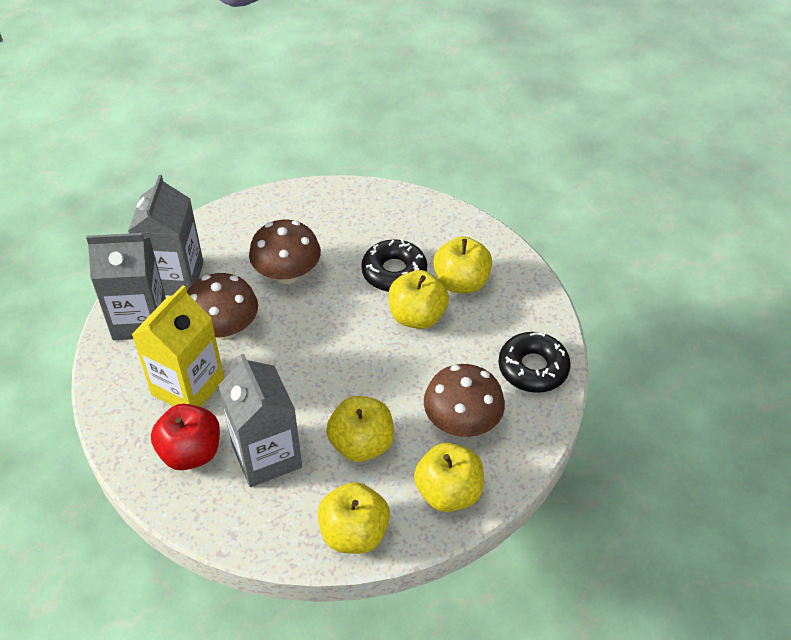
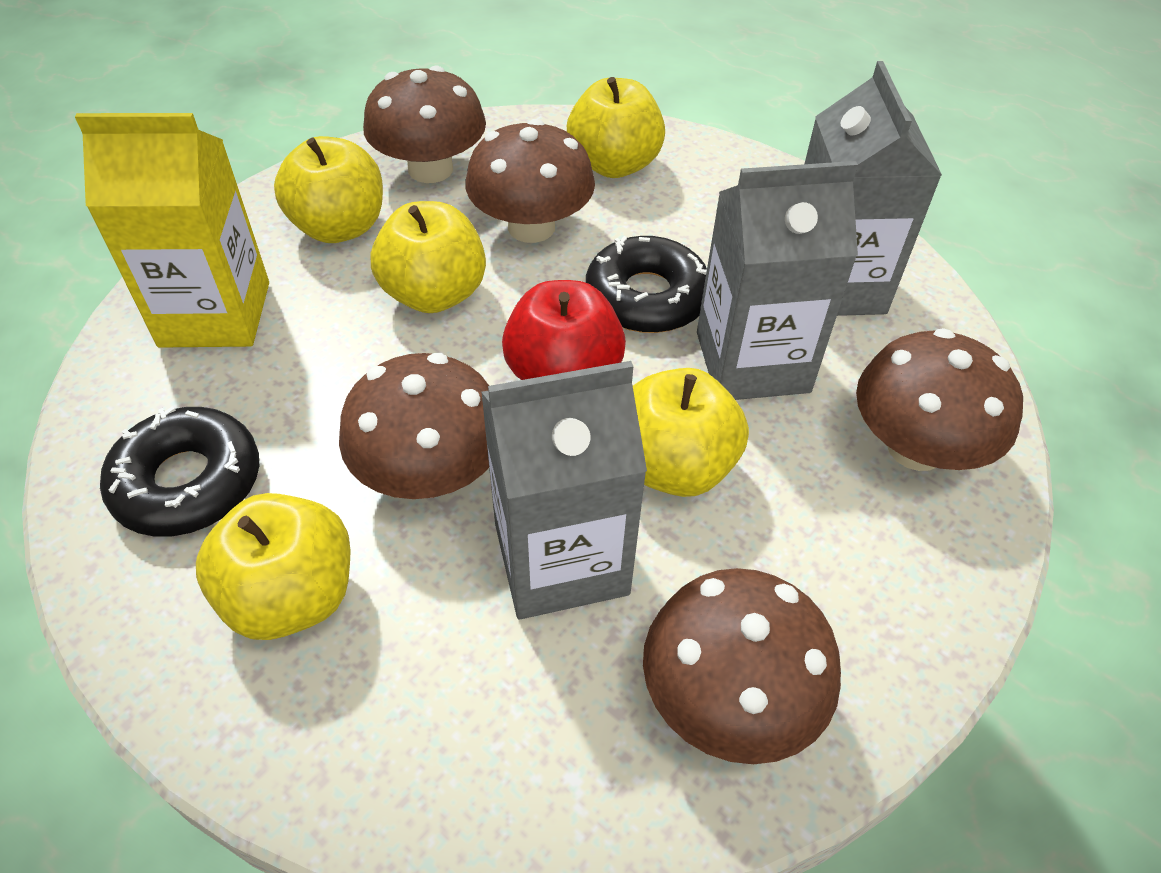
brown mushroom: 3 -> 5

